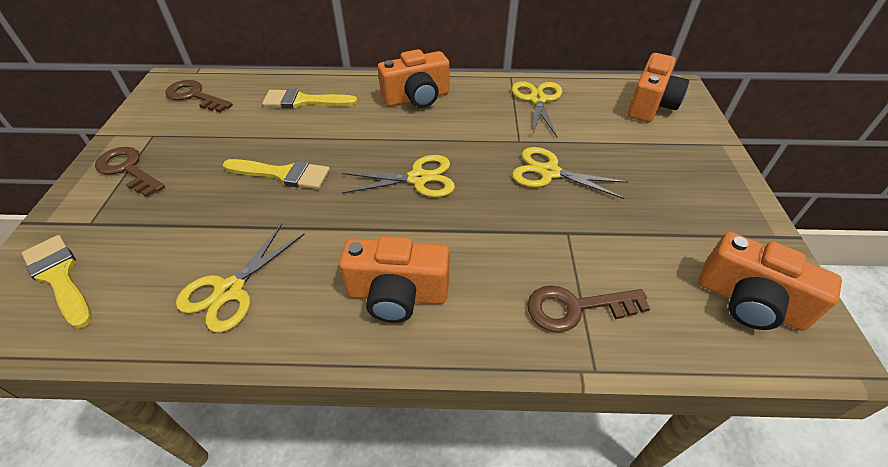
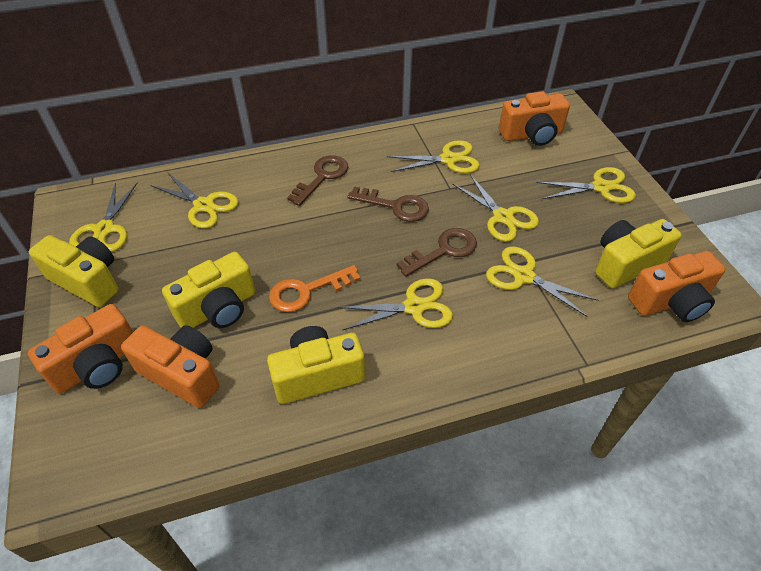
orange key: 0 -> 1
yellow brush: 3 -> 0
yellow camera: 0 -> 4
yellow scissors: 4 -> 7

